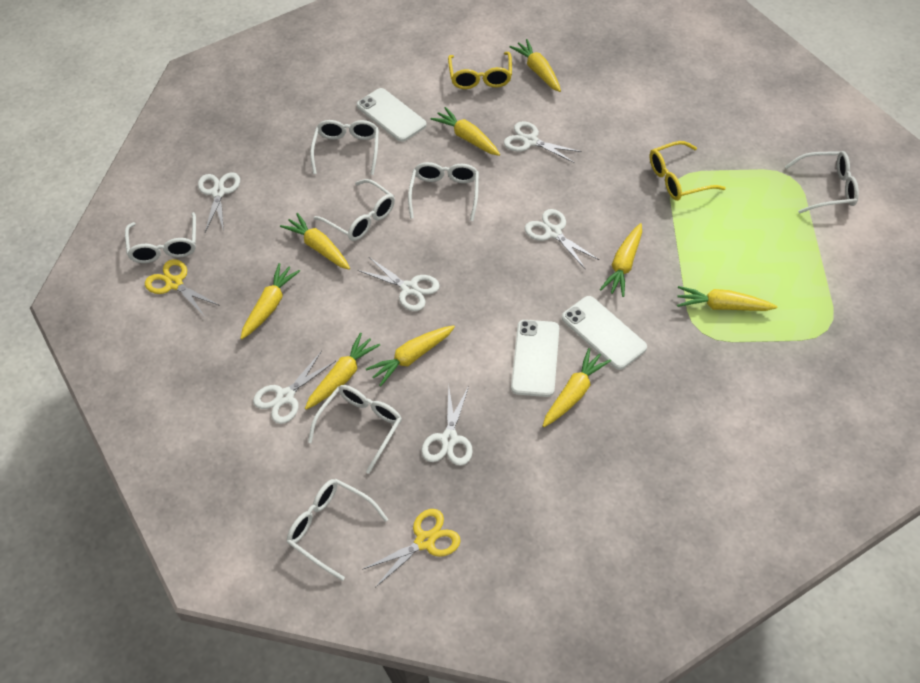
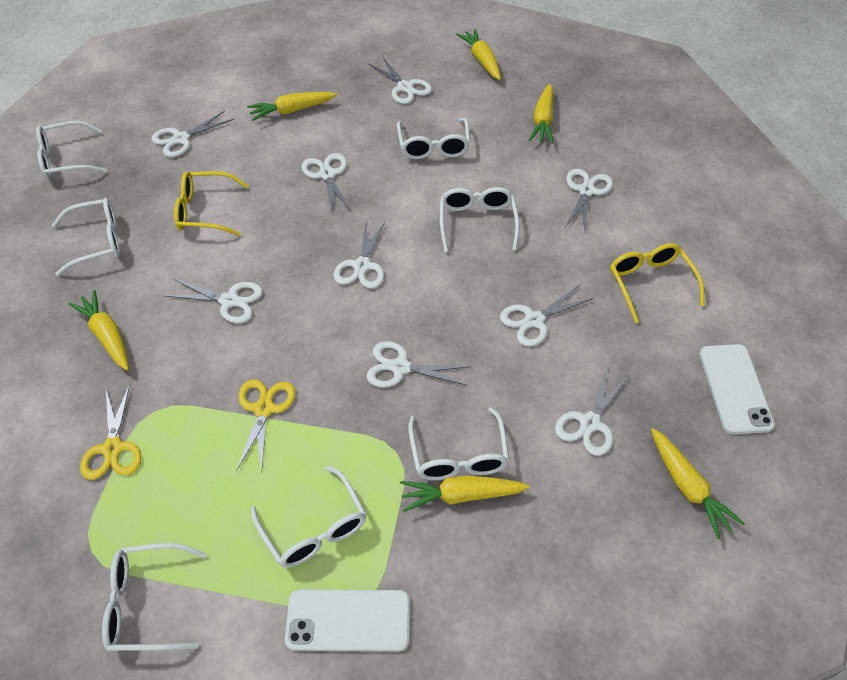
white phone: 3 -> 2
white scissors: 6 -> 9
yellow carrot: 9 -> 6

